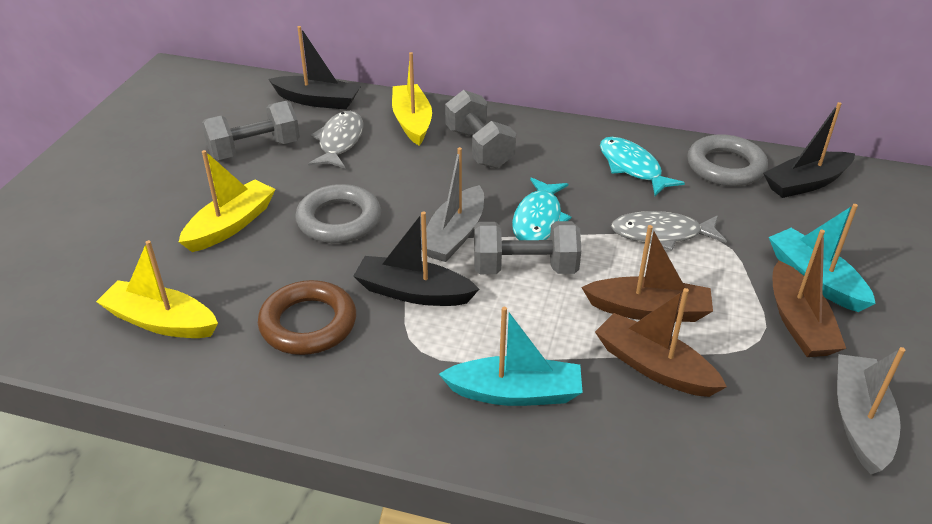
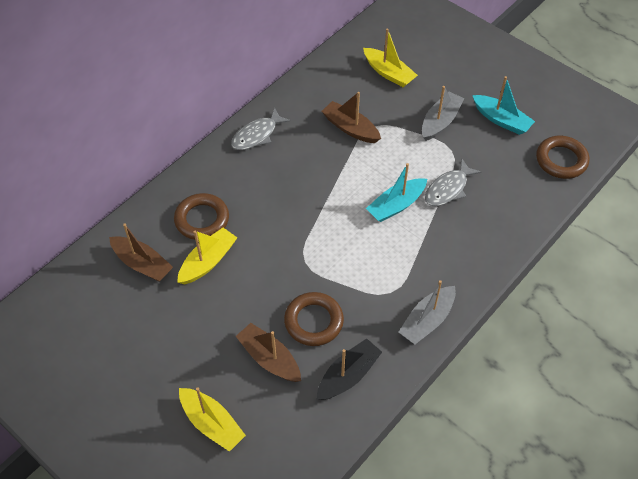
black boat: 3 -> 1
brown ring: 1 -> 3
grey dumbbell: 3 -> 0
grey ring: 2 -> 0
turquoise fish: 2 -> 0

